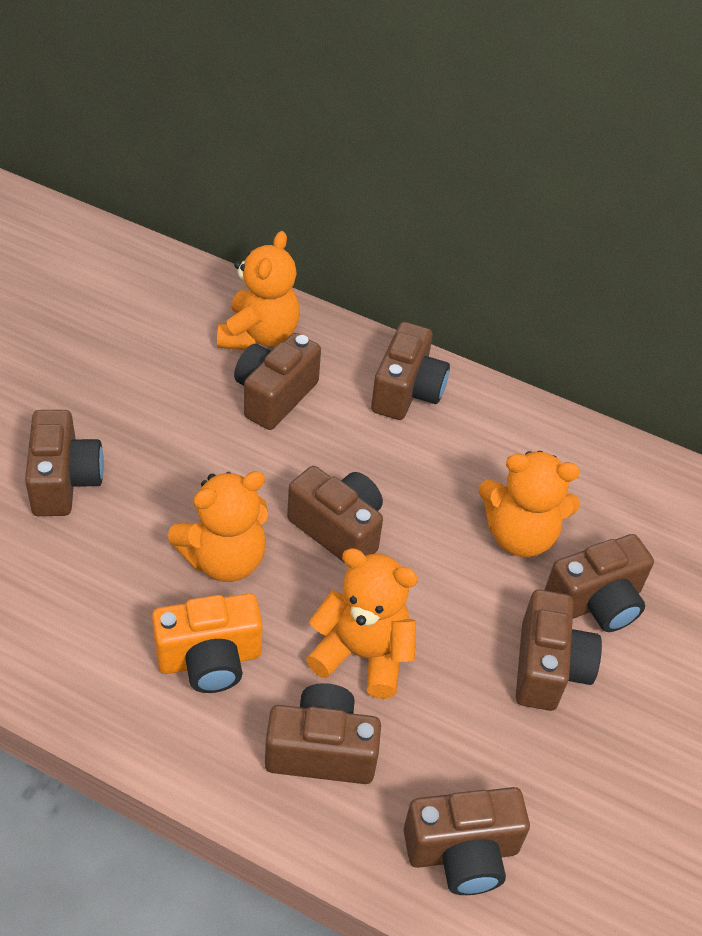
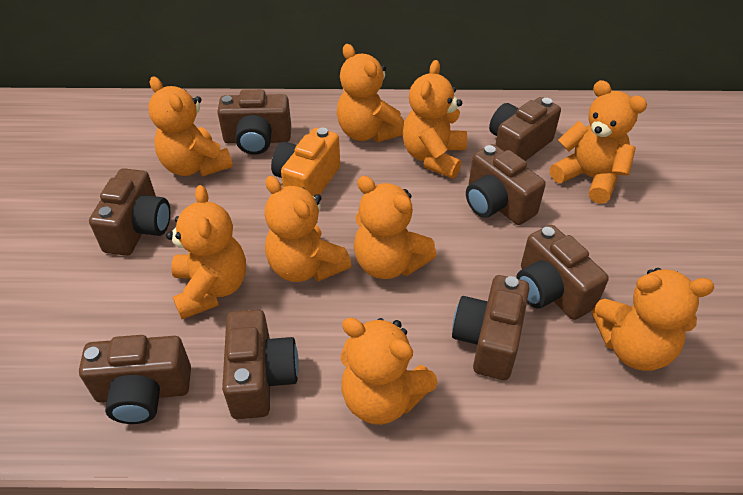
orange teddy bear: 4 -> 9

